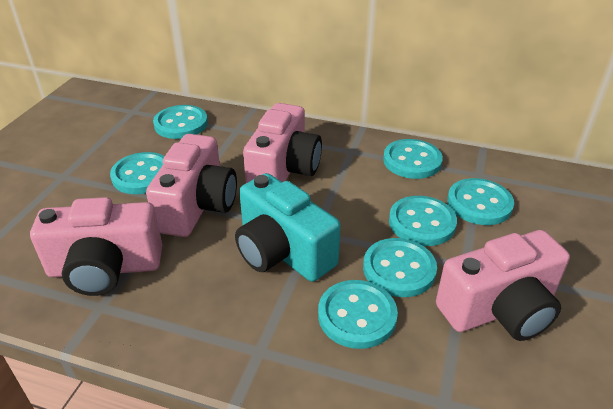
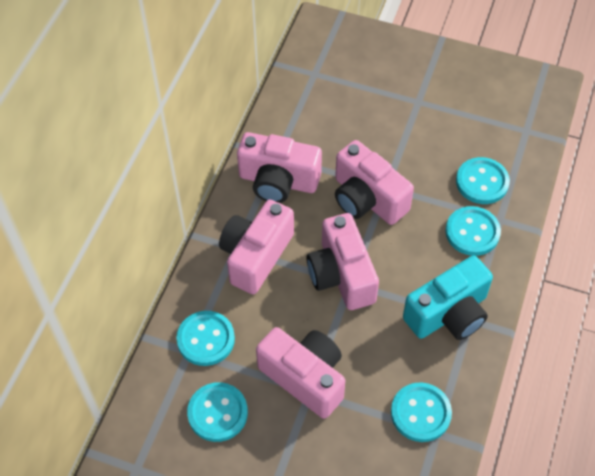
pink camera: 4 -> 5
turquoise button: 7 -> 5

